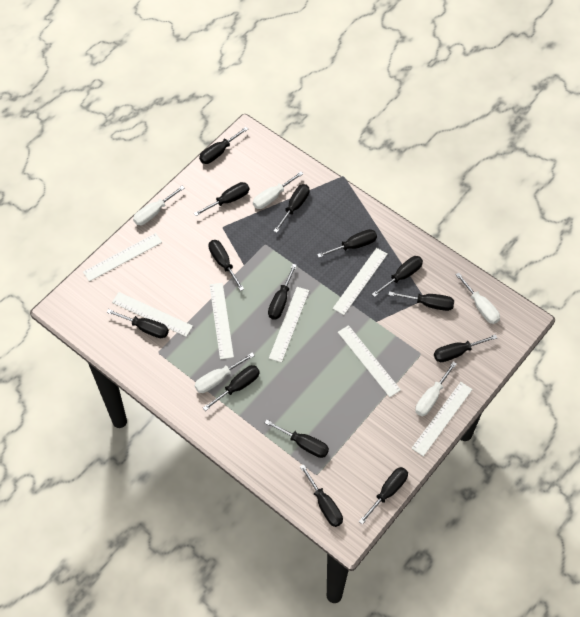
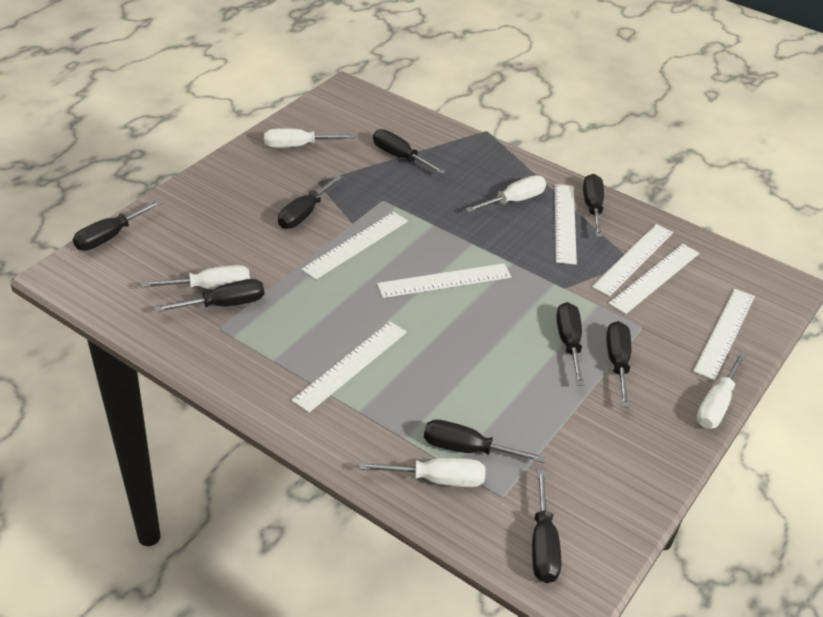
black screwdriver: 14 -> 9

